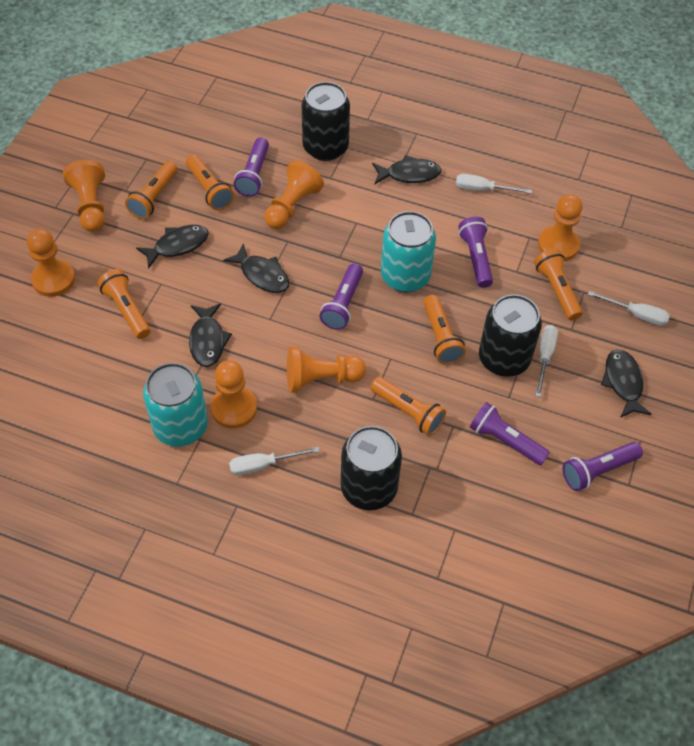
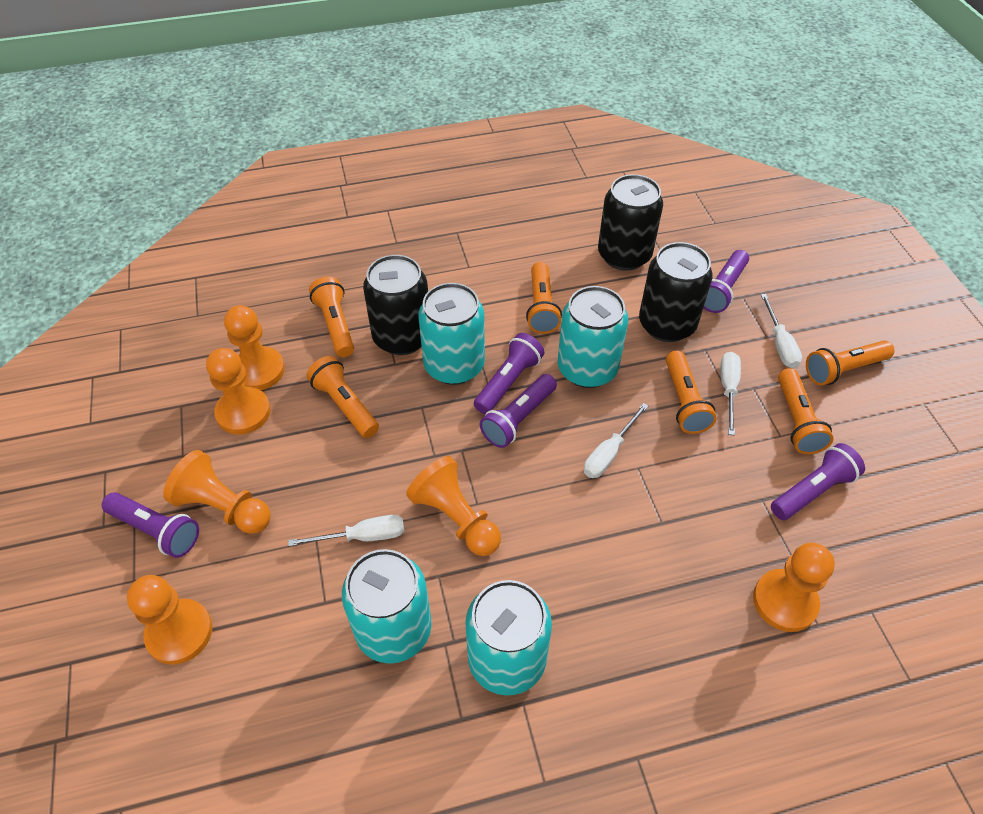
black fish: 5 -> 0
turquoise can: 2 -> 4

